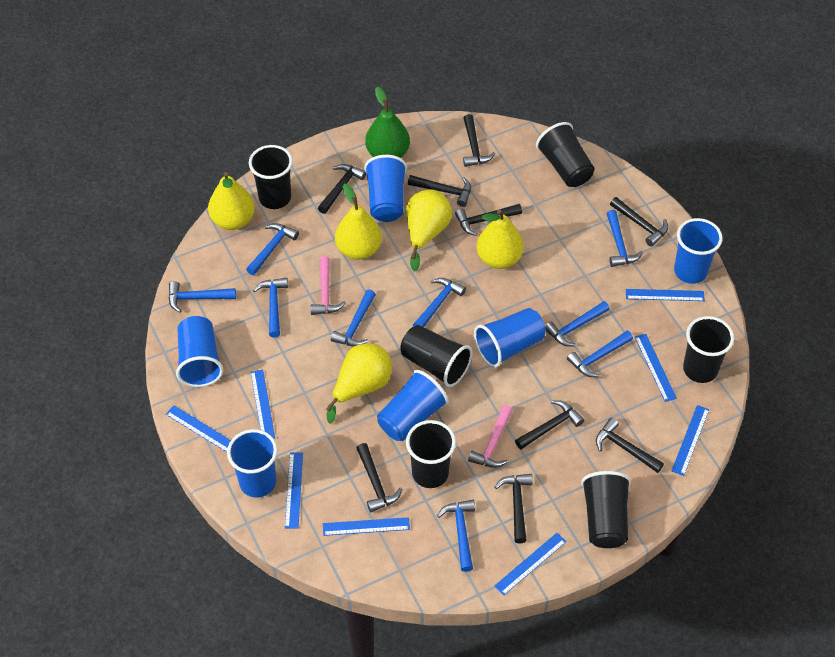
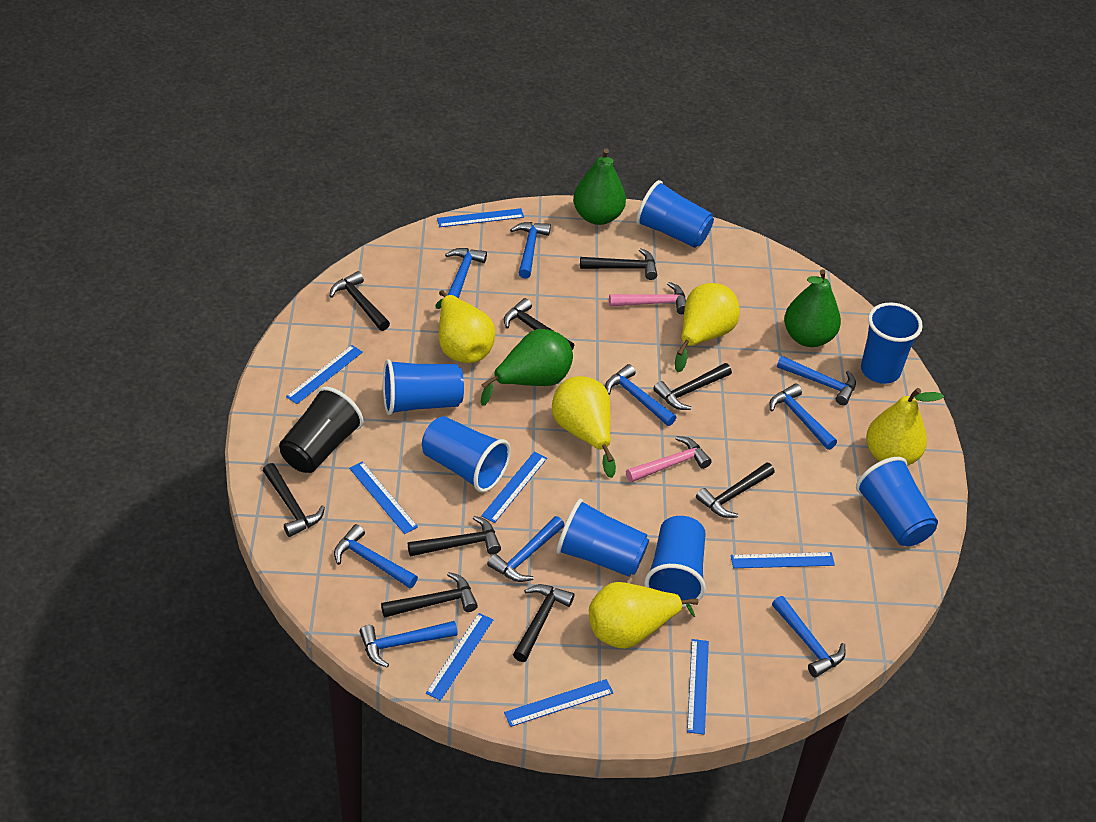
black cup: 6 -> 1
blue cup: 6 -> 7
green pear: 1 -> 3

